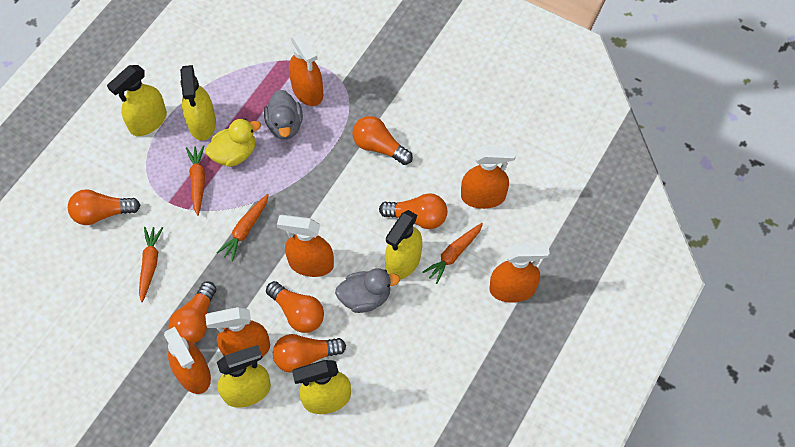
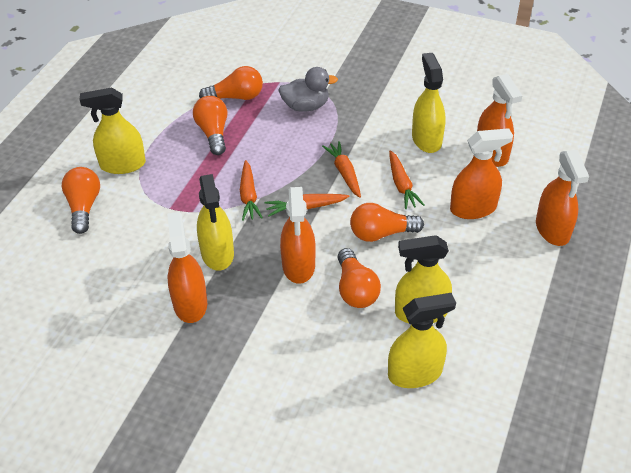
grey duck: 2 -> 1
orange light bulb: 6 -> 5
orange spray bottle: 6 -> 5
yellow duck: 1 -> 0

